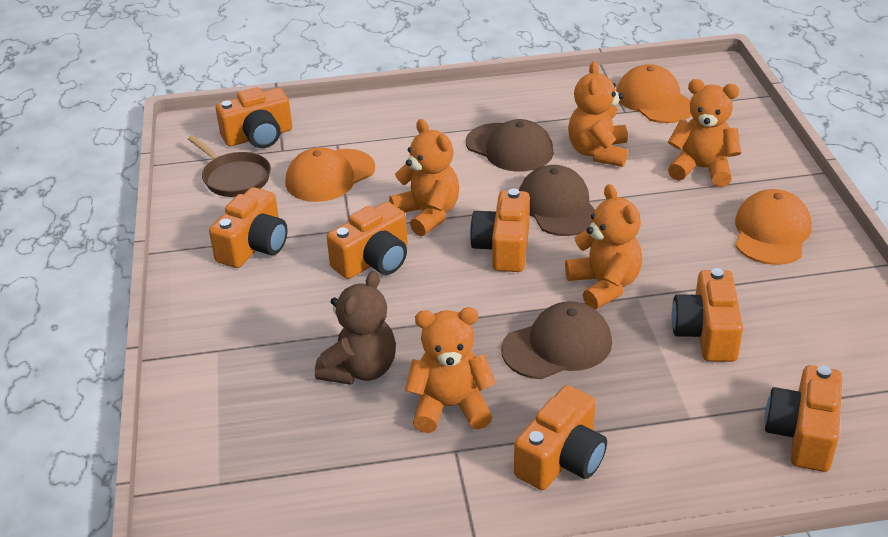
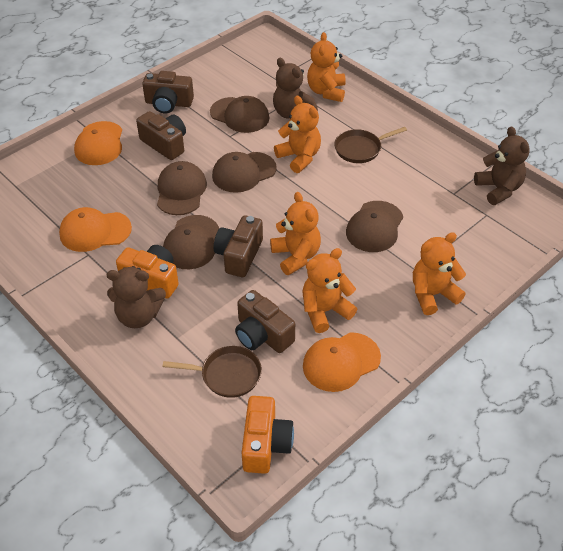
brown camera: 0 -> 4
brown cap: 3 -> 5
brown pan: 1 -> 2
brown teddy bear: 1 -> 3
orange camera: 7 -> 2

